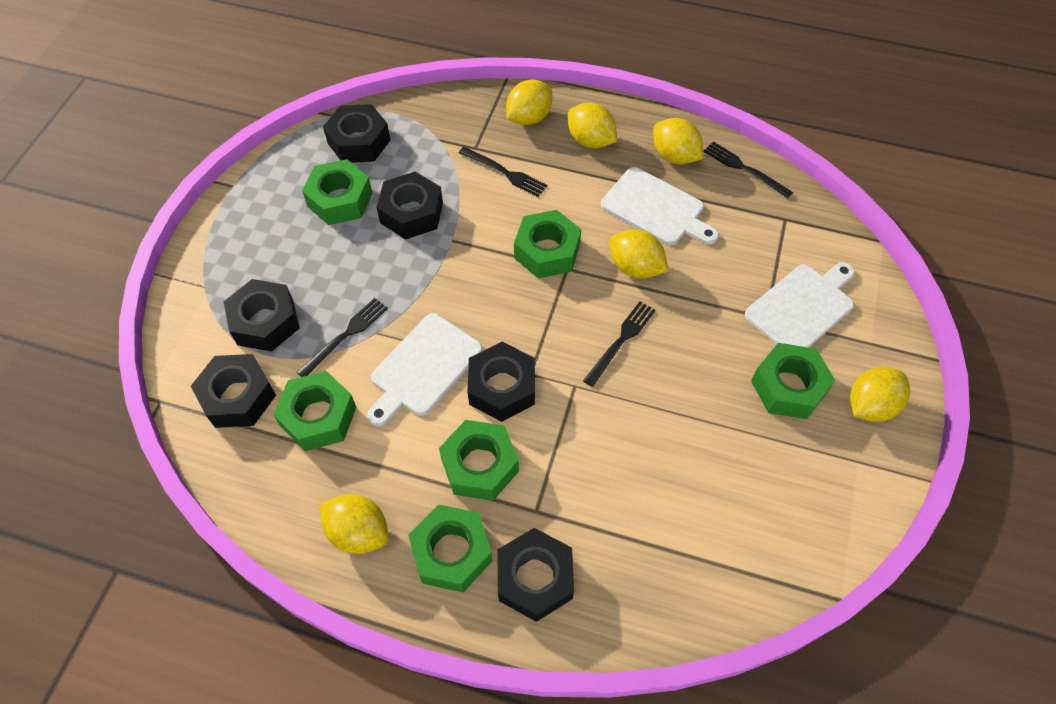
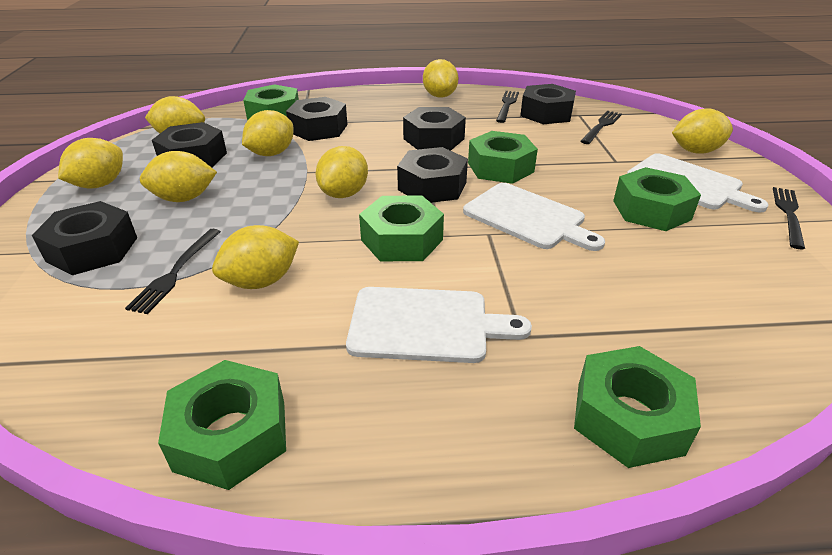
yellow lemon: 6 -> 8

